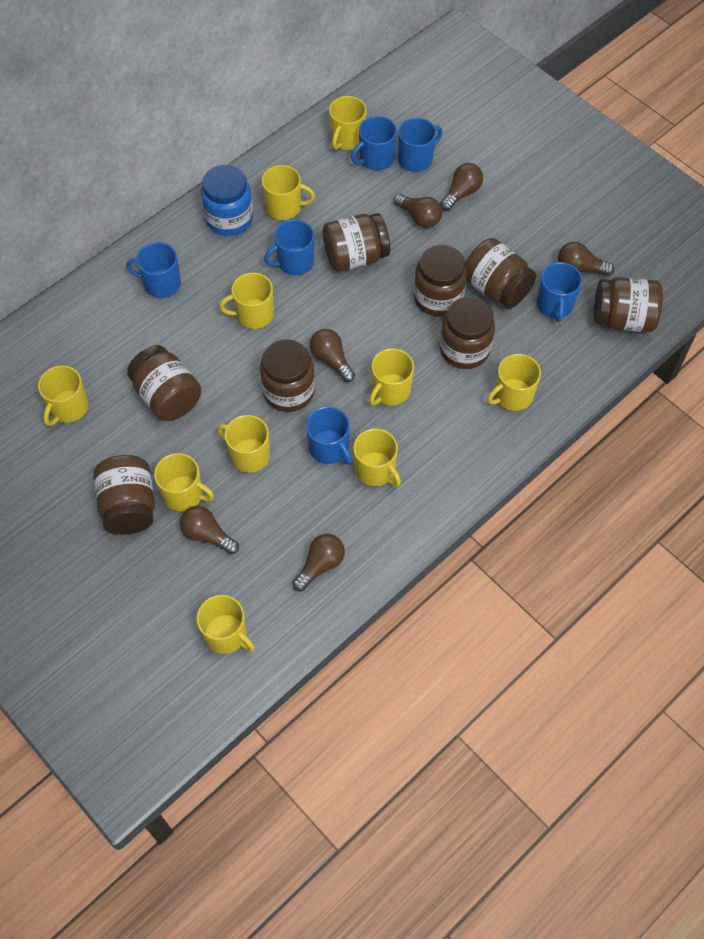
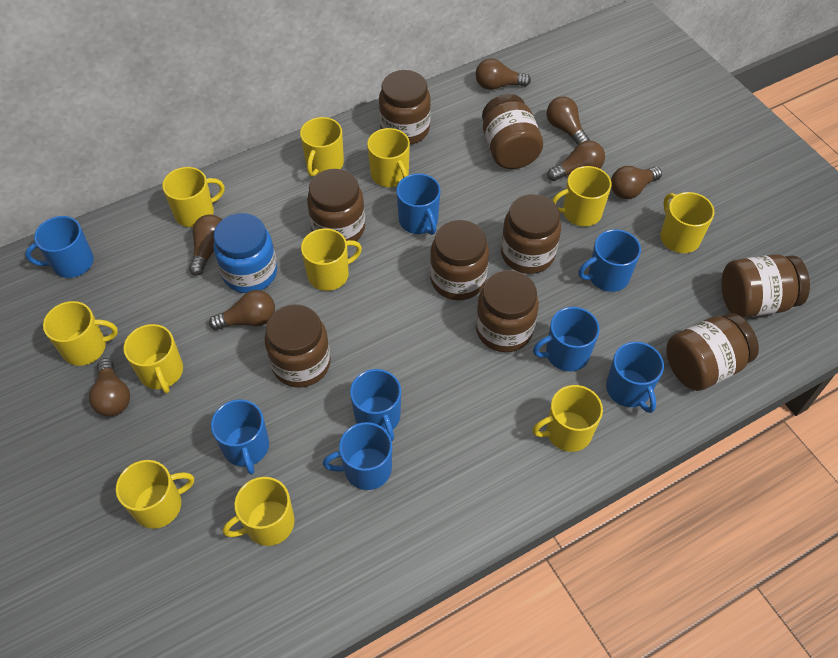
blue mug: 6 -> 8
brown jar: 8 -> 9
brown light bulb: 6 -> 7
yellow mug: 10 -> 11

